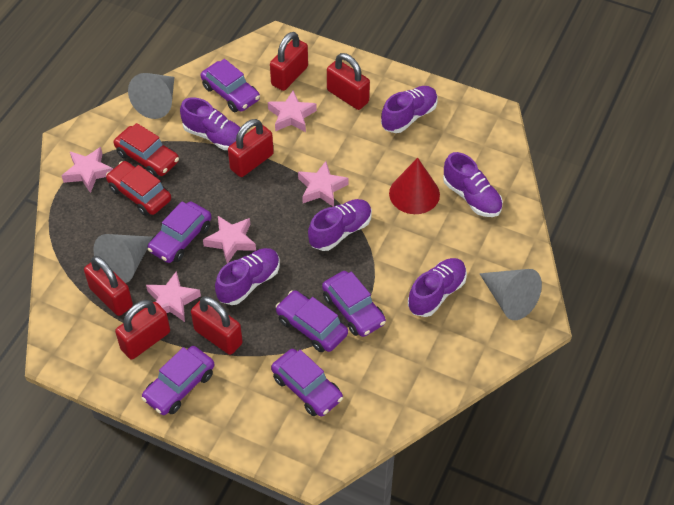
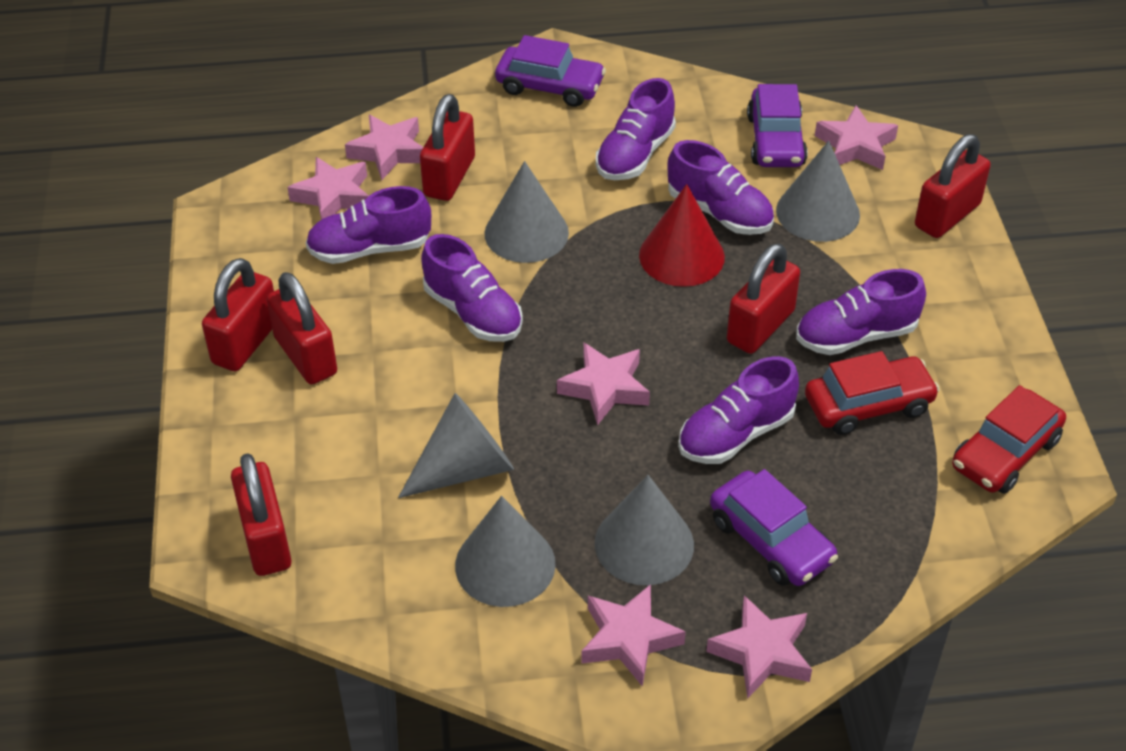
grey cone: 3 -> 5
pink star: 5 -> 6
purple car: 6 -> 3

